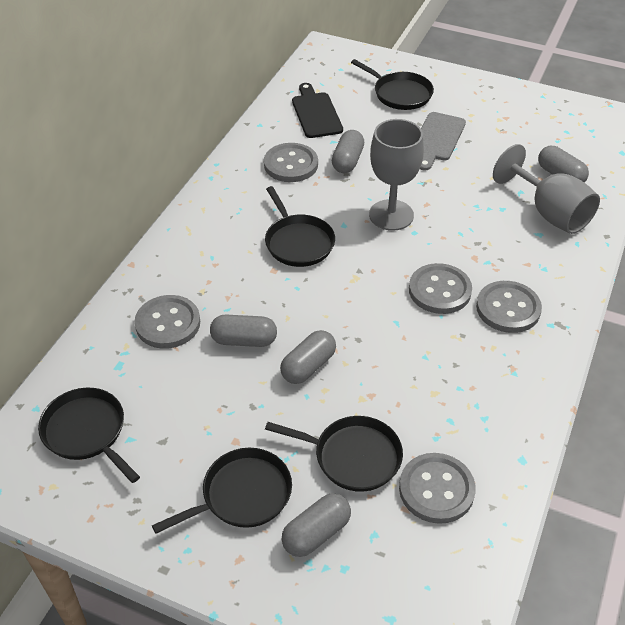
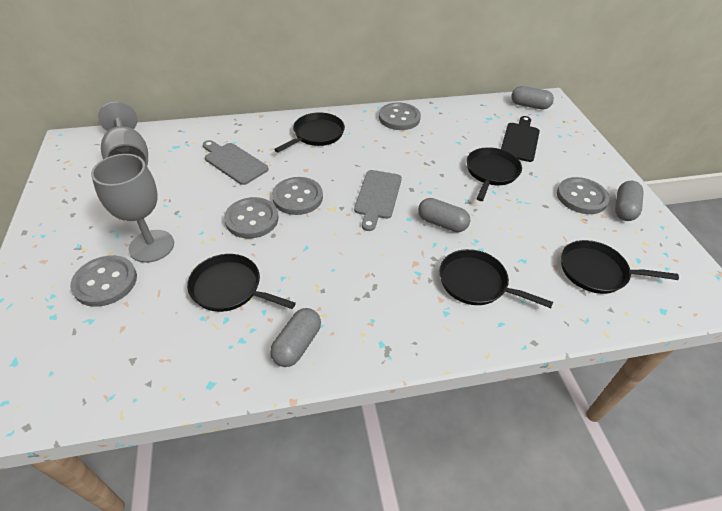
grey capsule: 5 -> 4
grey cutting board: 1 -> 2

